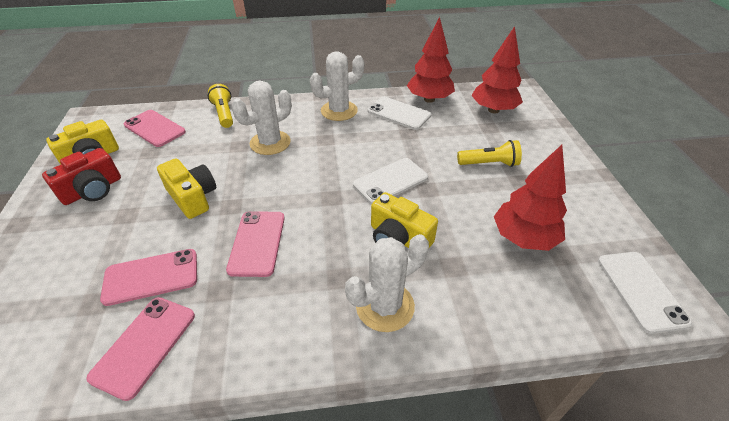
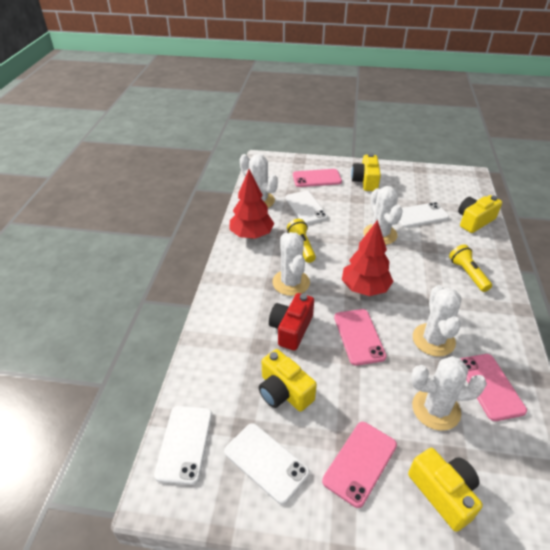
red tree: 3 -> 2
white cactus: 3 -> 5
white phone: 3 -> 4
yellow camera: 3 -> 4

